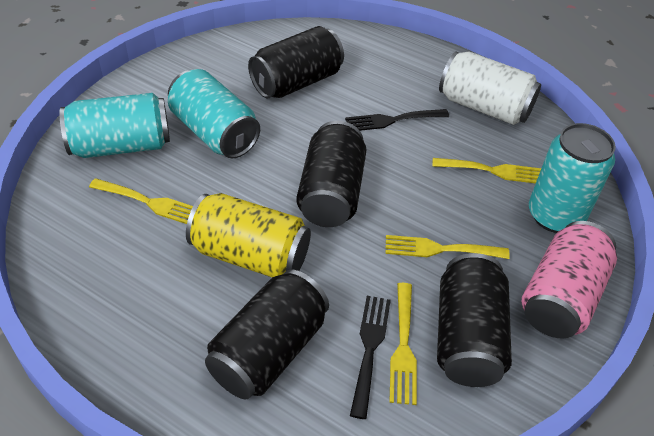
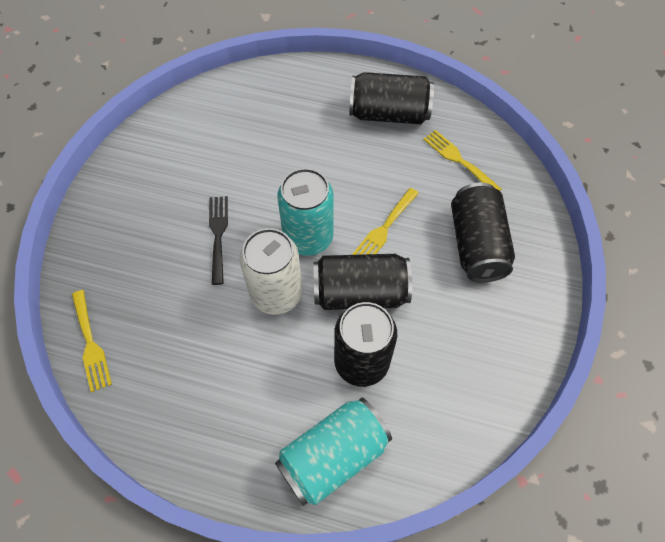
black fork: 2 -> 1
pink can: 1 -> 0
turquoise can: 3 -> 2
yellow can: 1 -> 0
yellow fork: 4 -> 3

